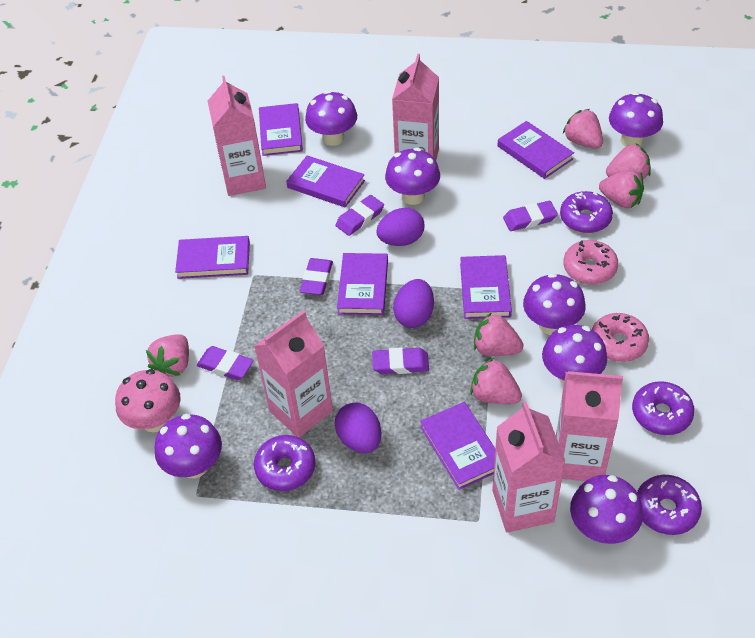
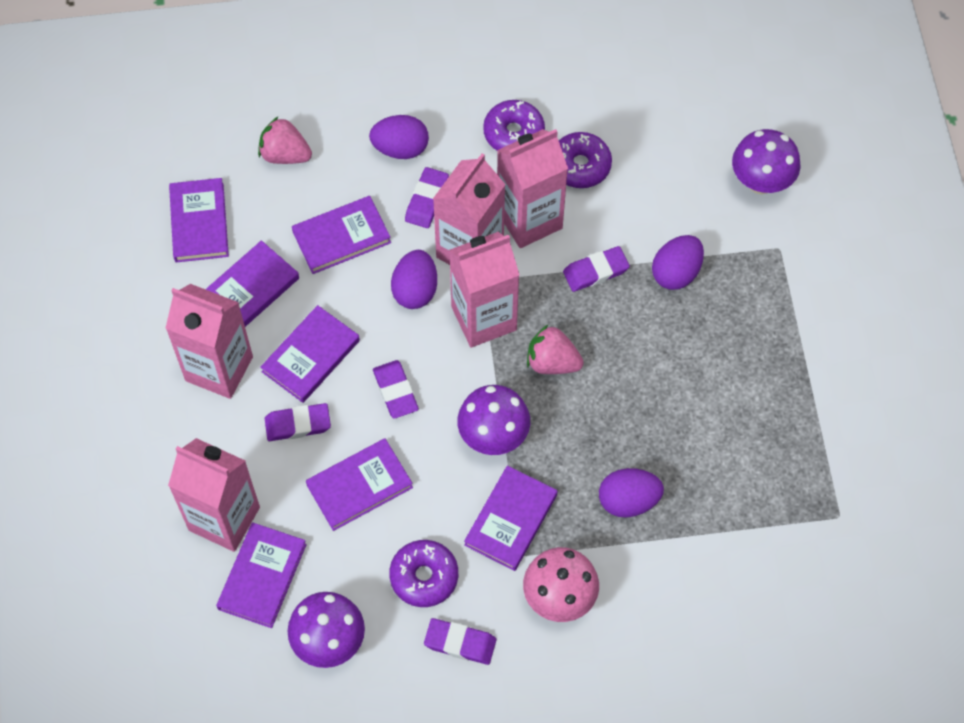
pink donut: 2 -> 0
pink strawberry: 6 -> 2
purple donut: 4 -> 3
purple egg: 3 -> 4
purple mushroom: 7 -> 3

